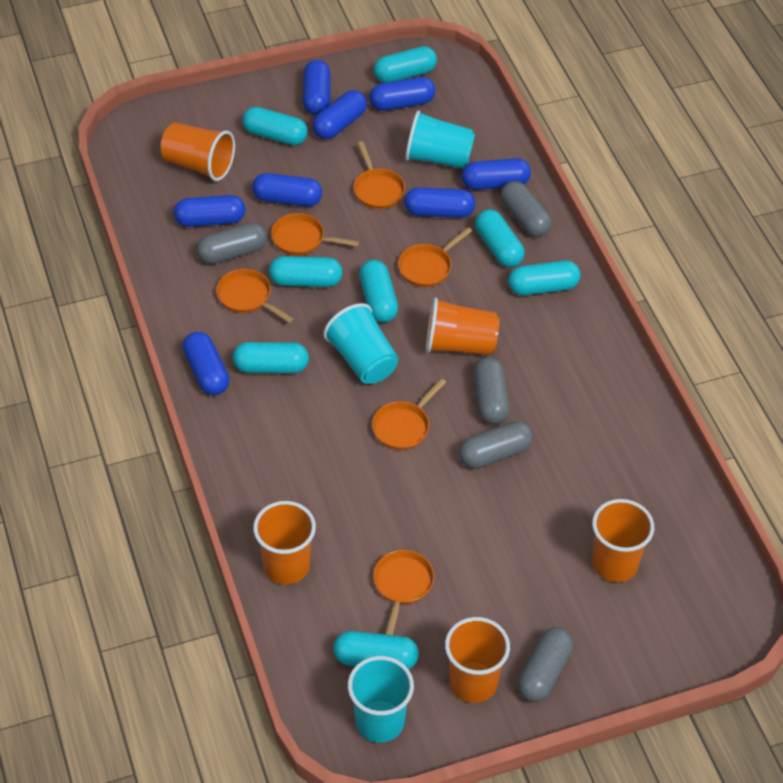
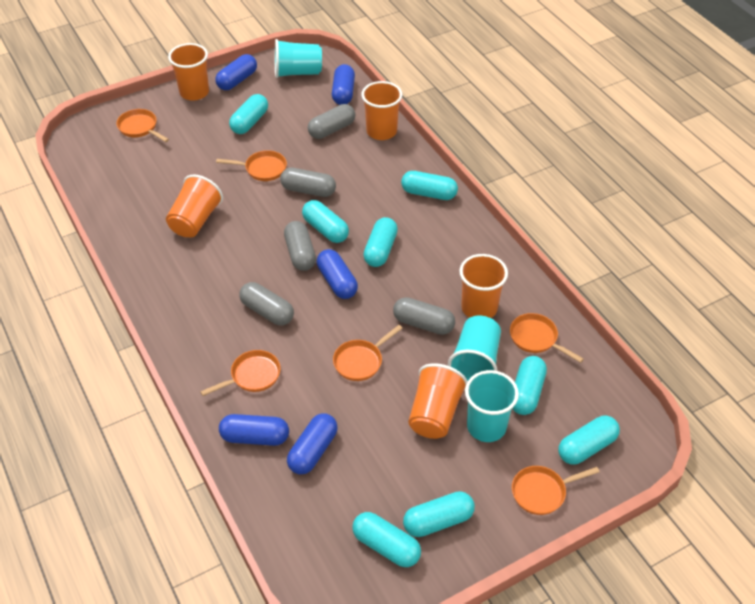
blue capsule: 8 -> 5

